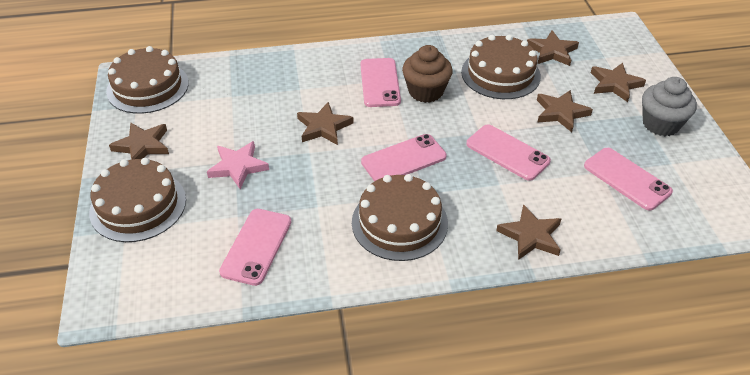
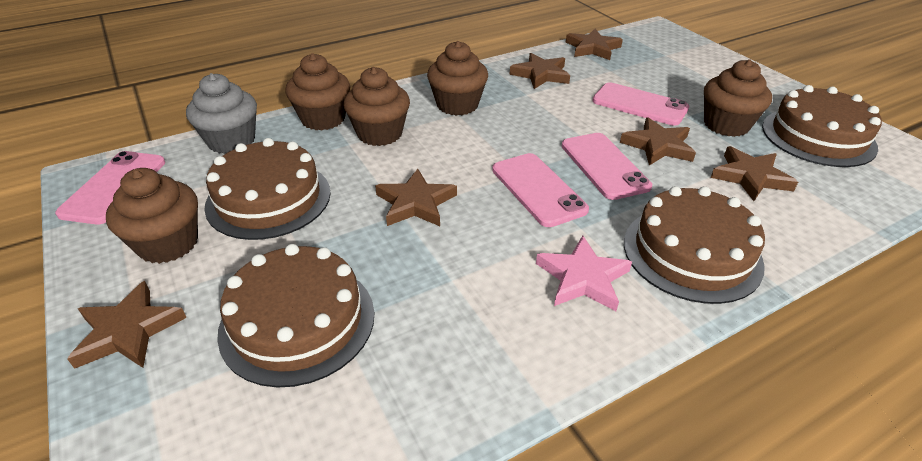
brown cupcake: 1 -> 5
pink phone: 5 -> 4

